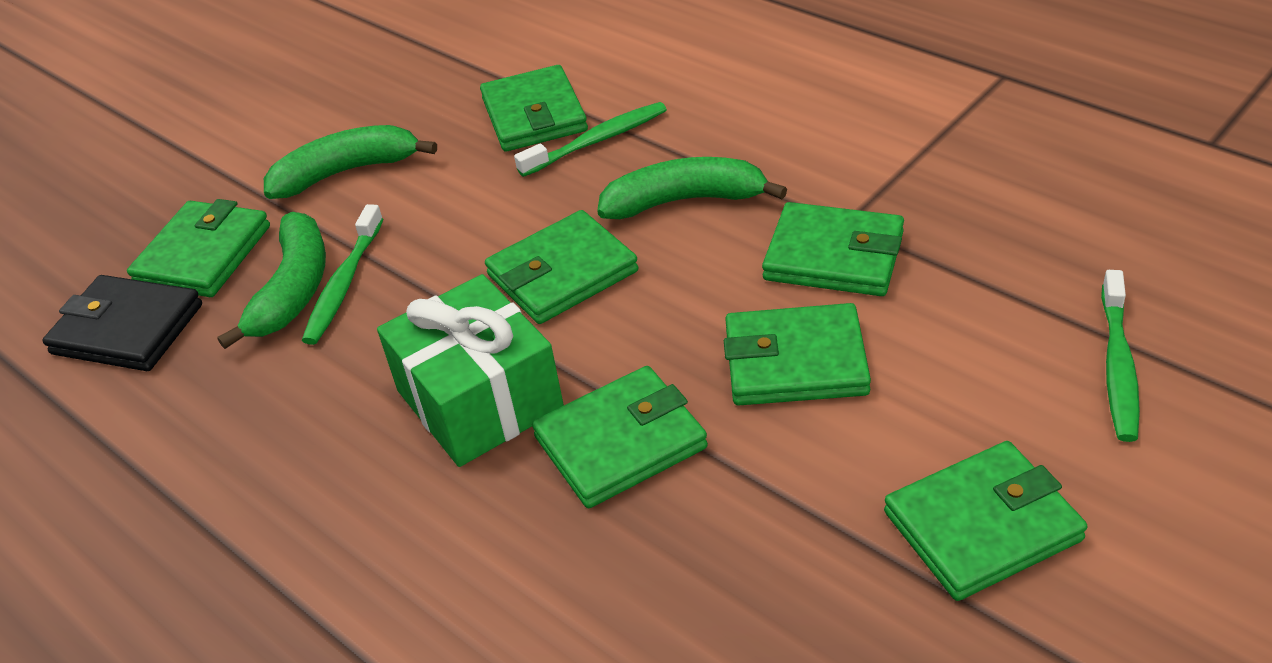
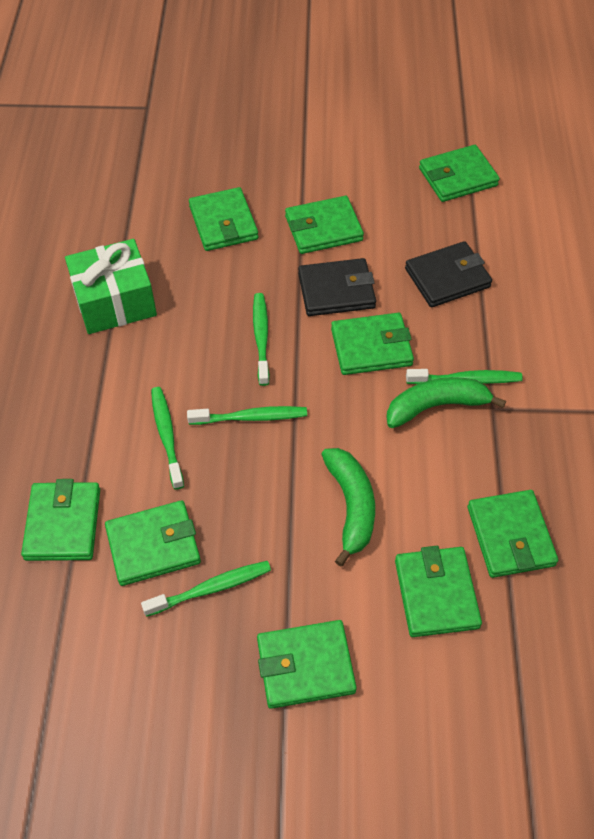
black wallet: 1 -> 2
green banana: 3 -> 2
green toothbrush: 3 -> 5
green wallet: 7 -> 9

